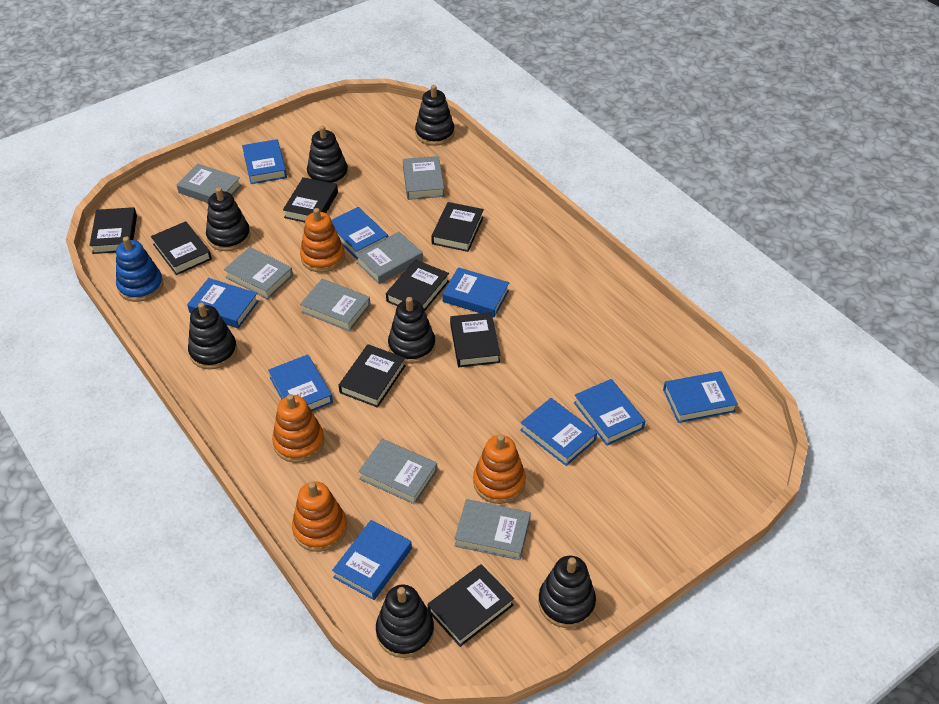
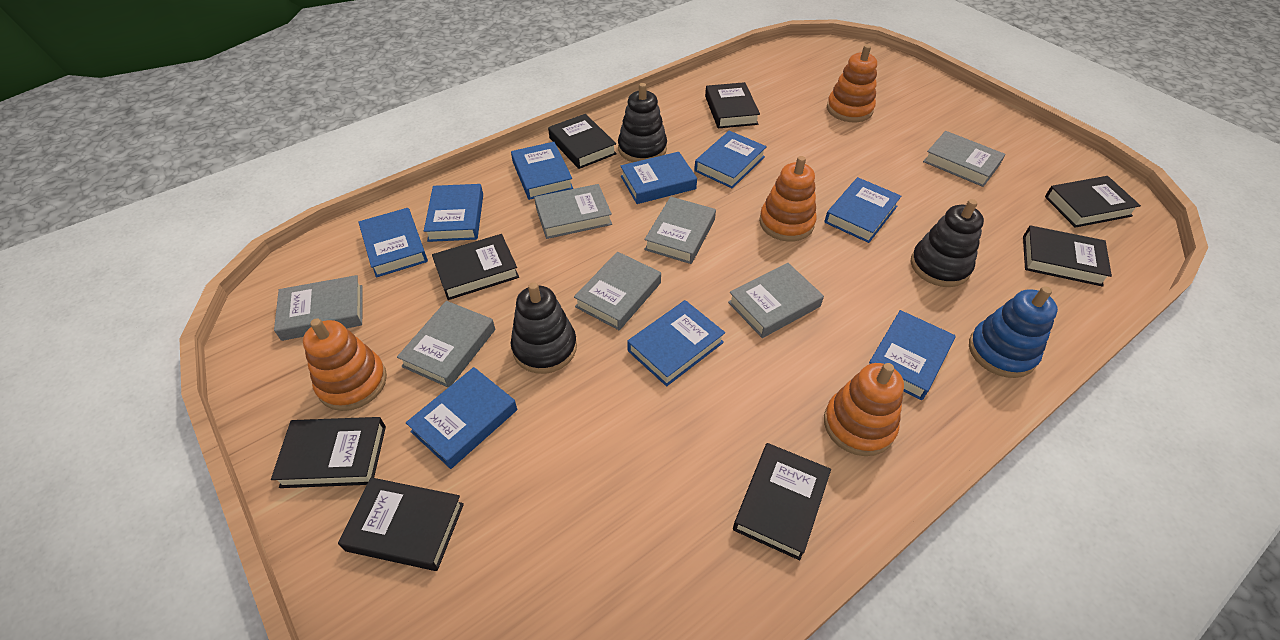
black stacking toy: 7 -> 3

